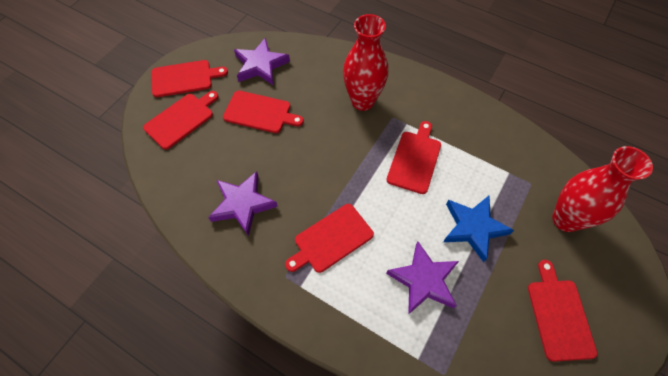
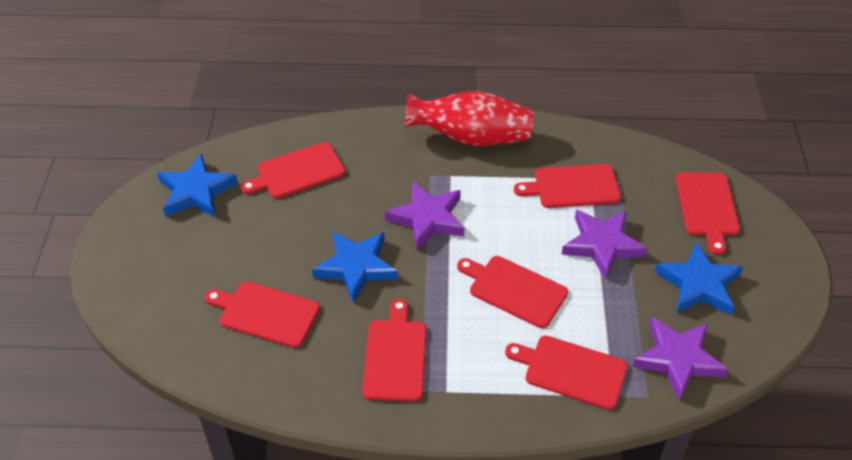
blue star: 1 -> 3
red cutting board: 6 -> 7
red vase: 2 -> 1

